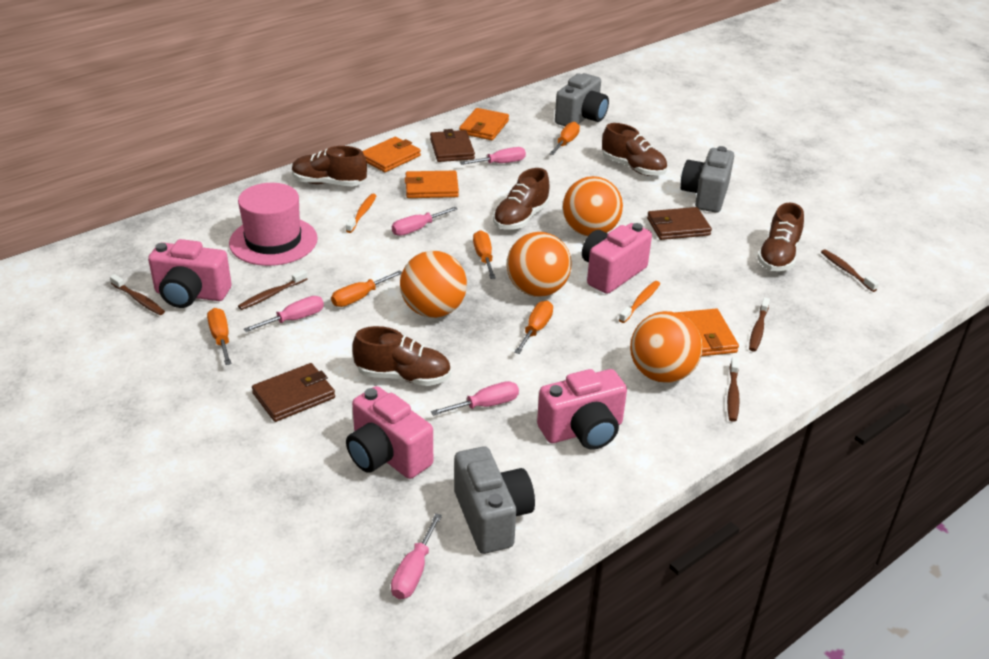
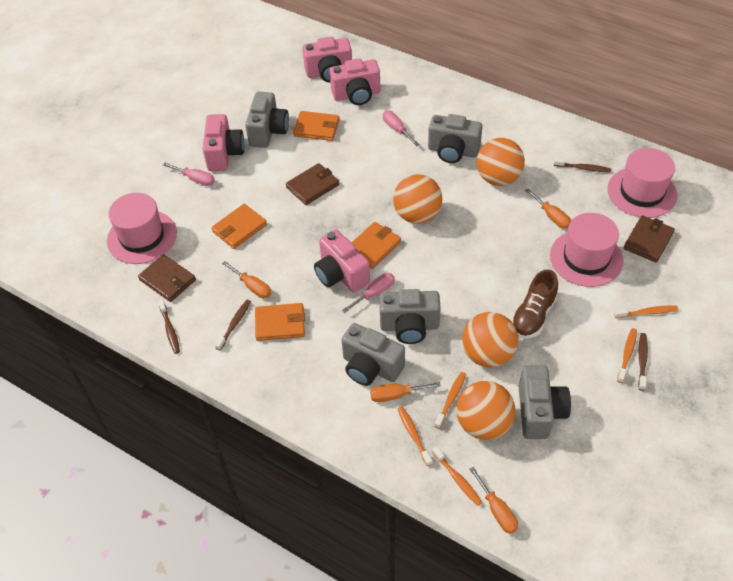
brown shoe: 5 -> 1
brown toothbrush: 5 -> 4
grey camera: 3 -> 5
orange screwdriver: 5 -> 4
orange toothbrush: 2 -> 5
pink hat: 1 -> 3
pink screwdriver: 5 -> 3

